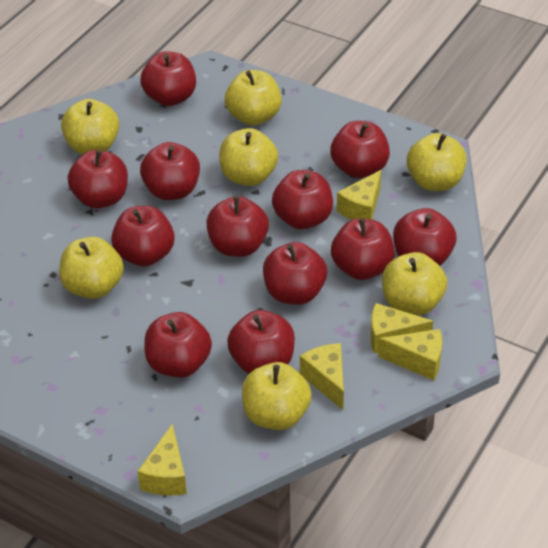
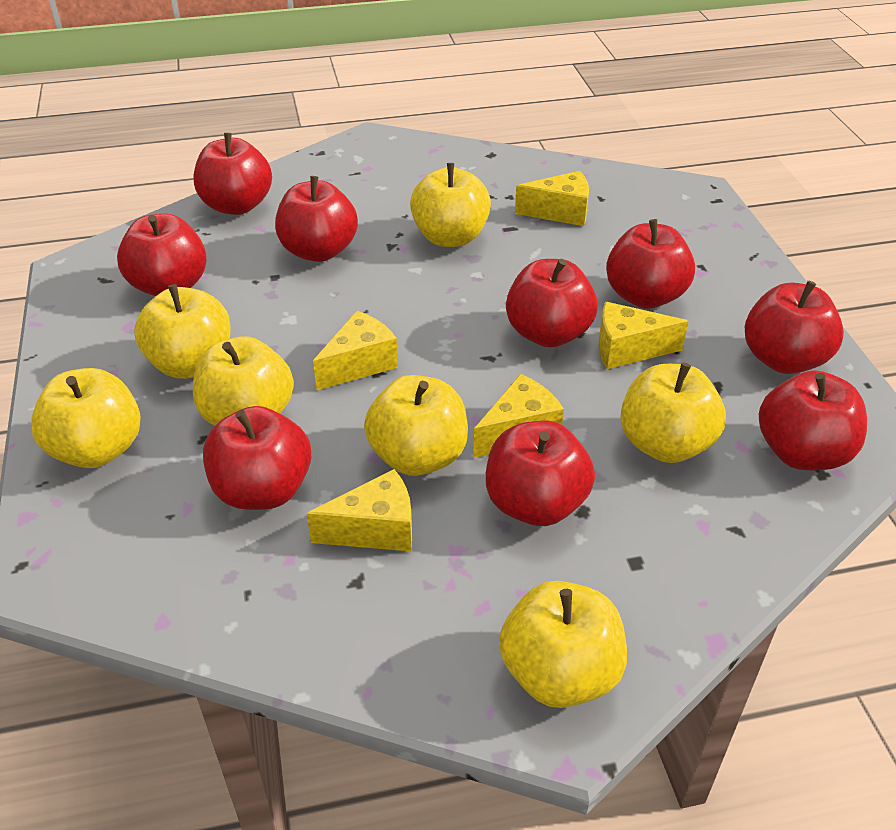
red apple: 12 -> 9

